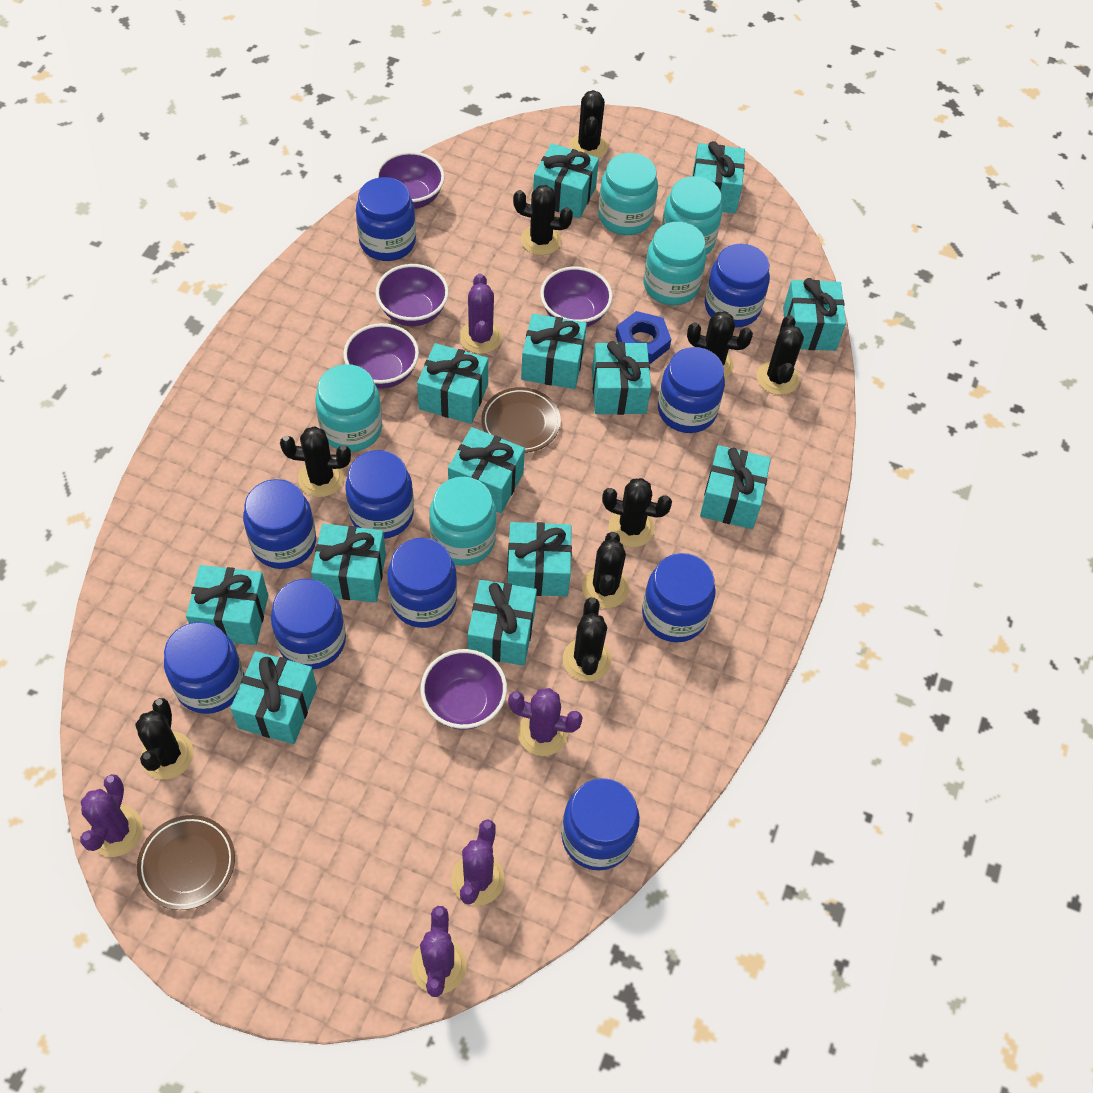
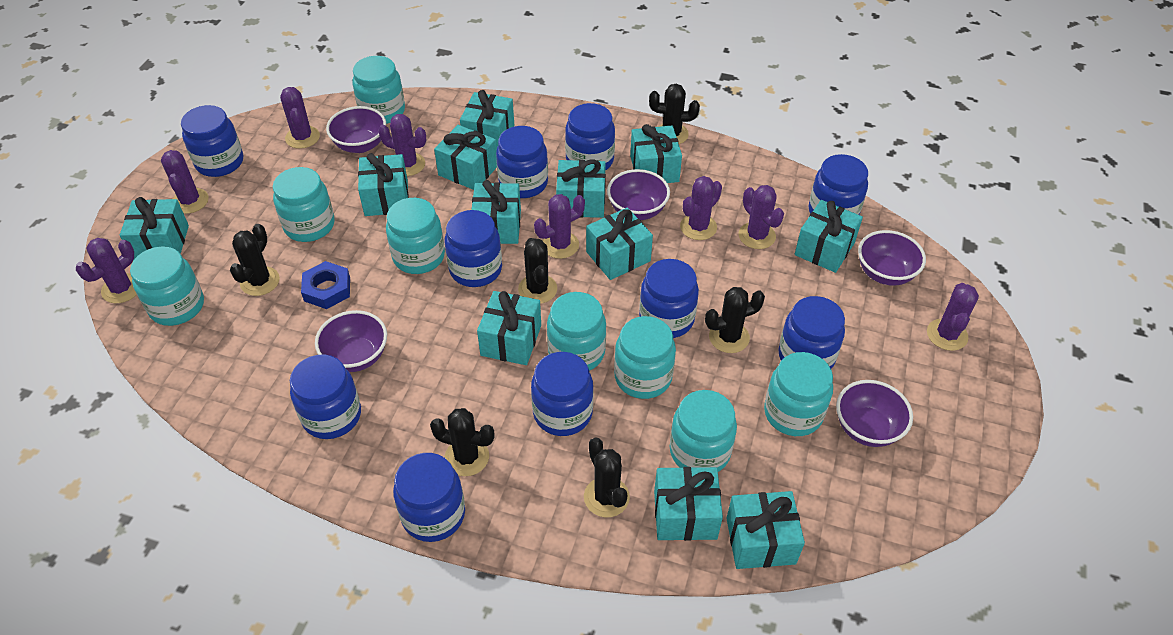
black cactus: 9 -> 6
brown plate: 2 -> 0
purple cactus: 5 -> 8
turquoise gift: 13 -> 12
turquoise jar: 5 -> 8

